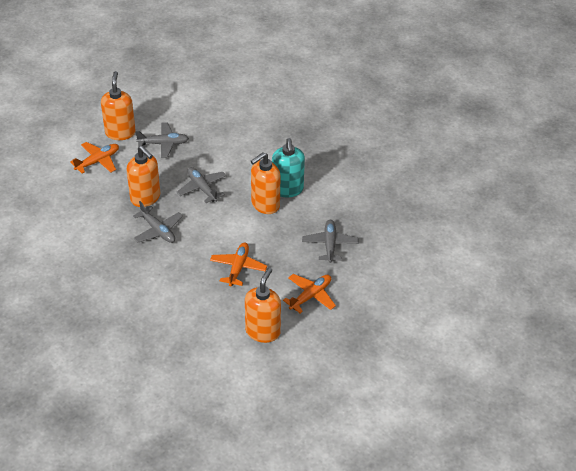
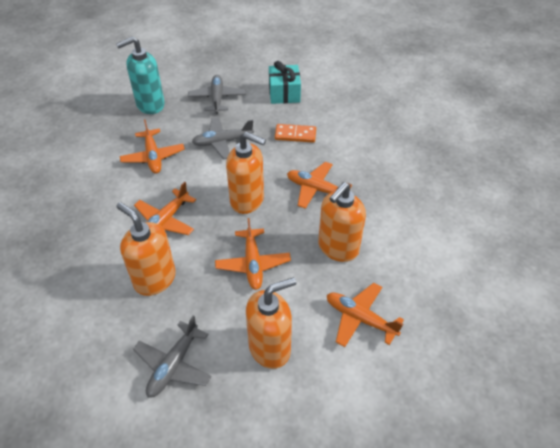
grey plane: 4 -> 3
orange domino: 0 -> 1
orange plane: 3 -> 5
turquoise gift: 0 -> 1

